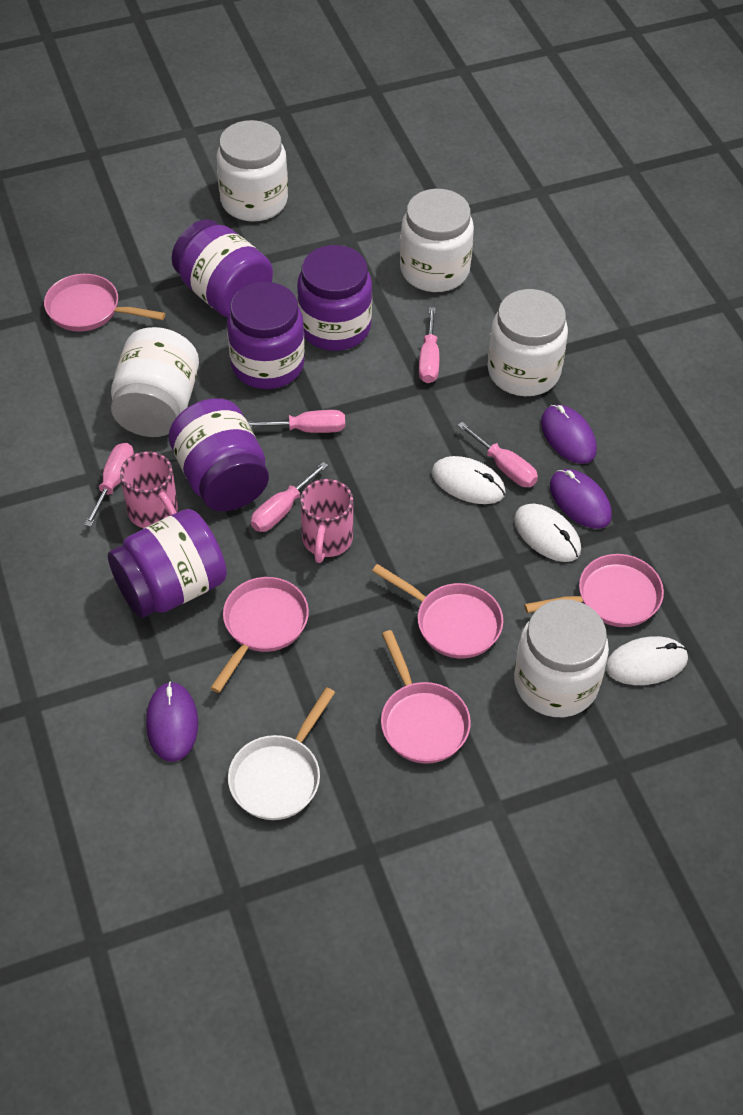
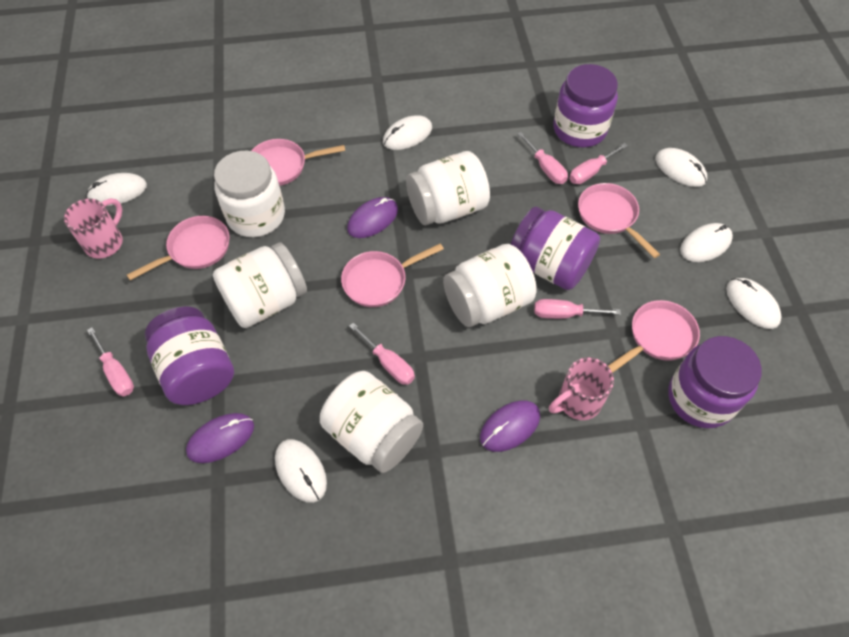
purple jar: 5 -> 4
white mouse: 3 -> 6
white pan: 1 -> 0

